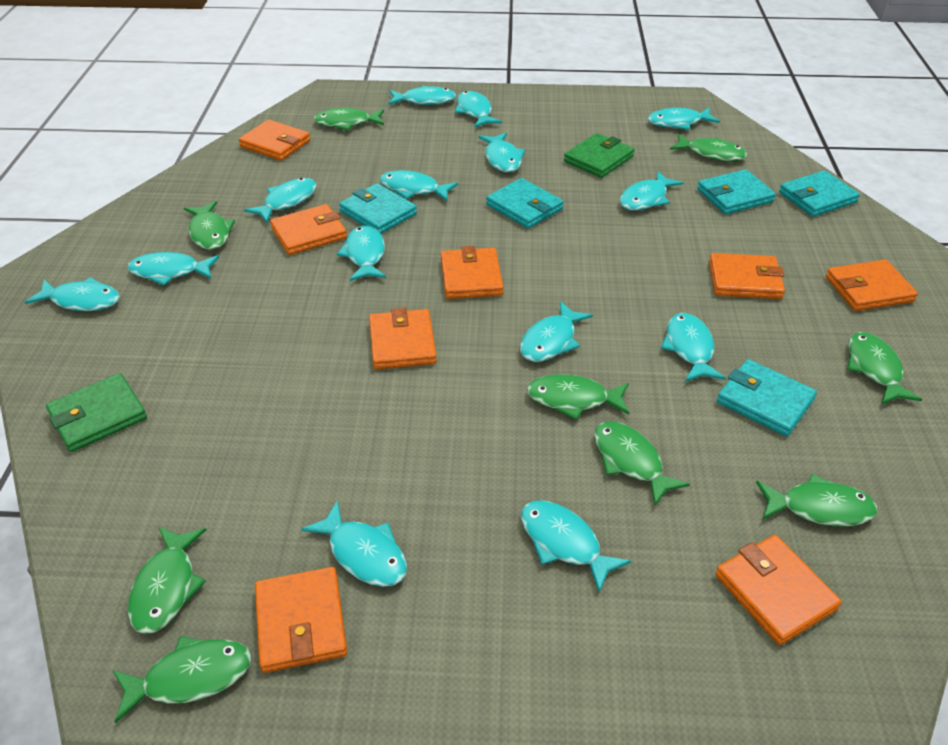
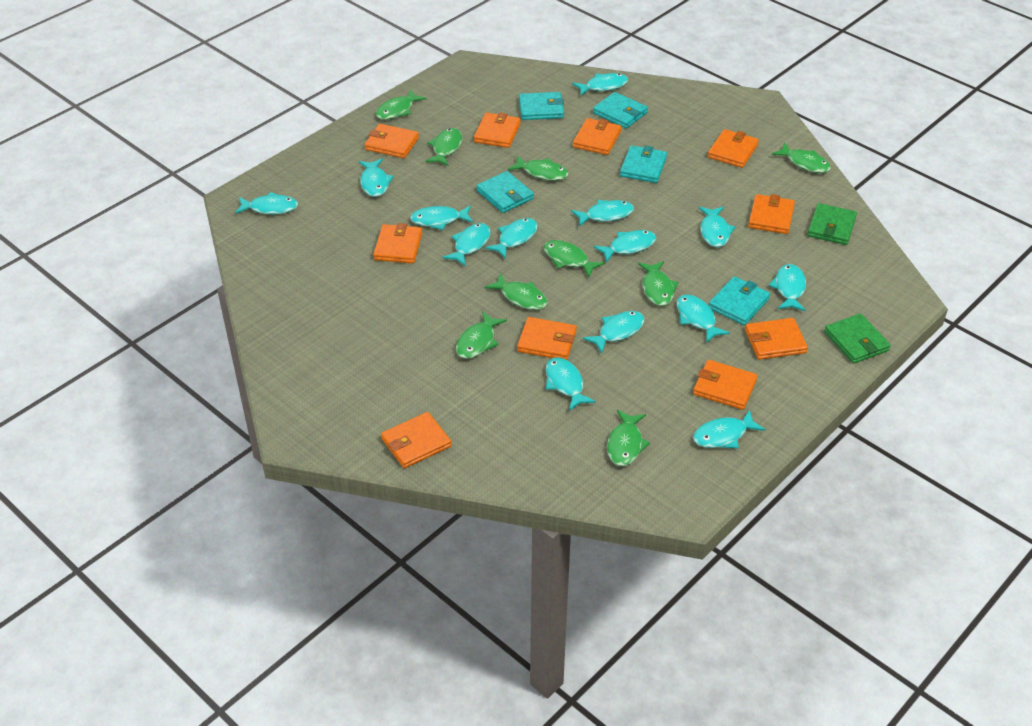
orange wallet: 8 -> 10

